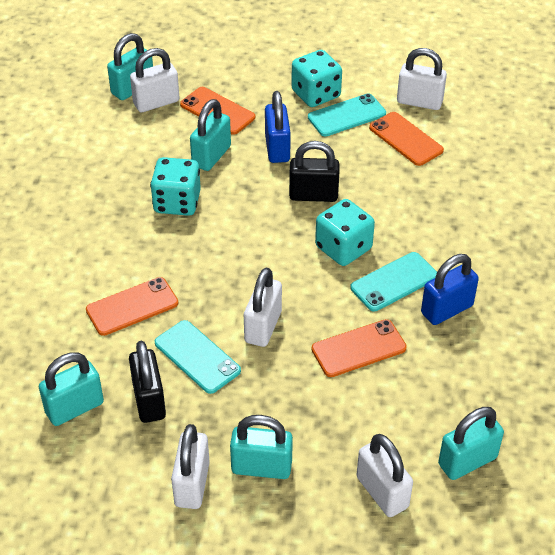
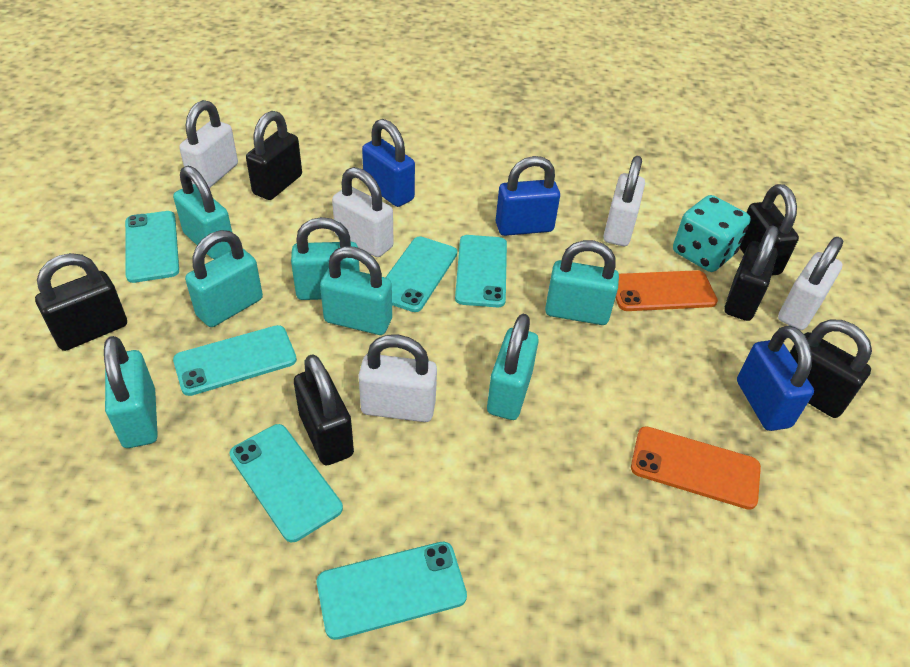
black padlock: 2 -> 6
blue padlock: 2 -> 3
orange phone: 4 -> 2
turquoise dice: 3 -> 1
turquoise padlock: 5 -> 7
turquoise phone: 3 -> 6

